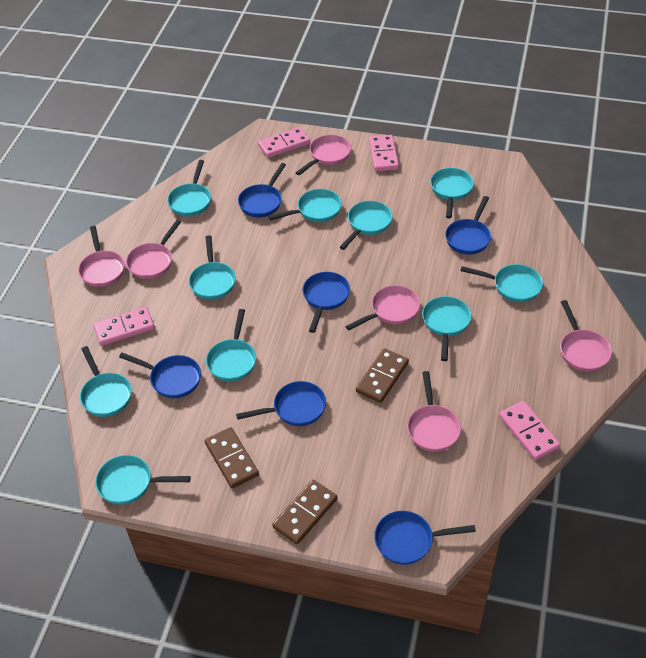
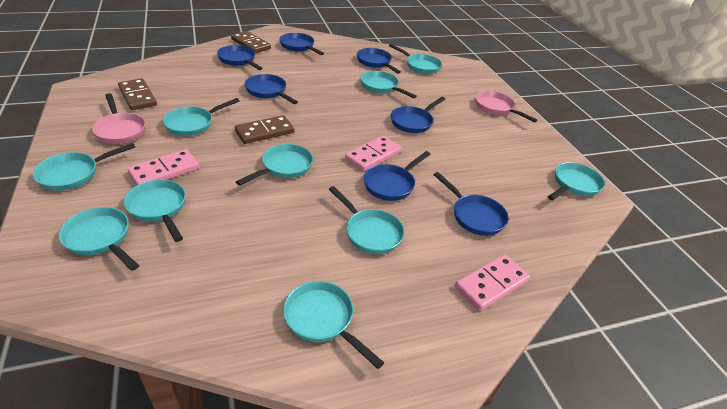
blue pan: 6 -> 7
pink domino: 4 -> 3
pink pan: 6 -> 2

